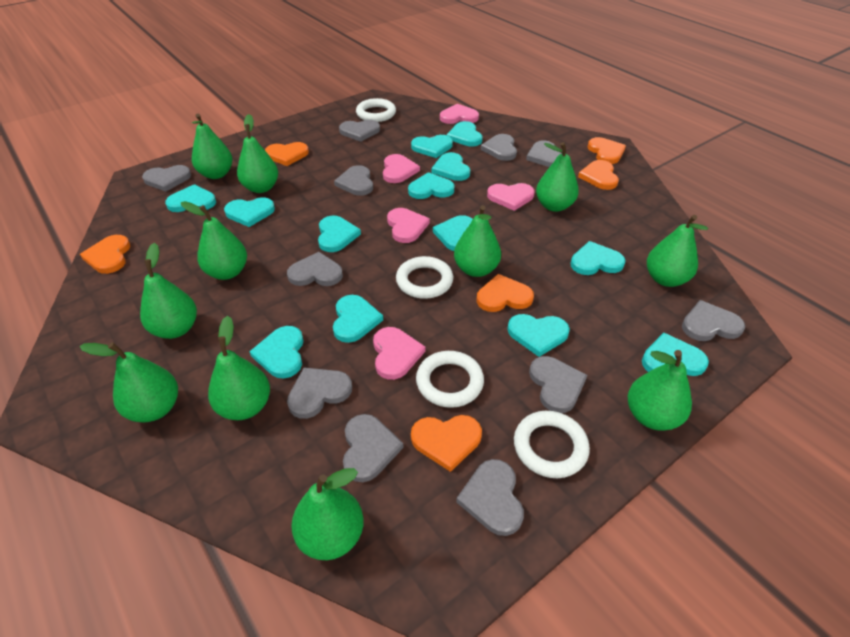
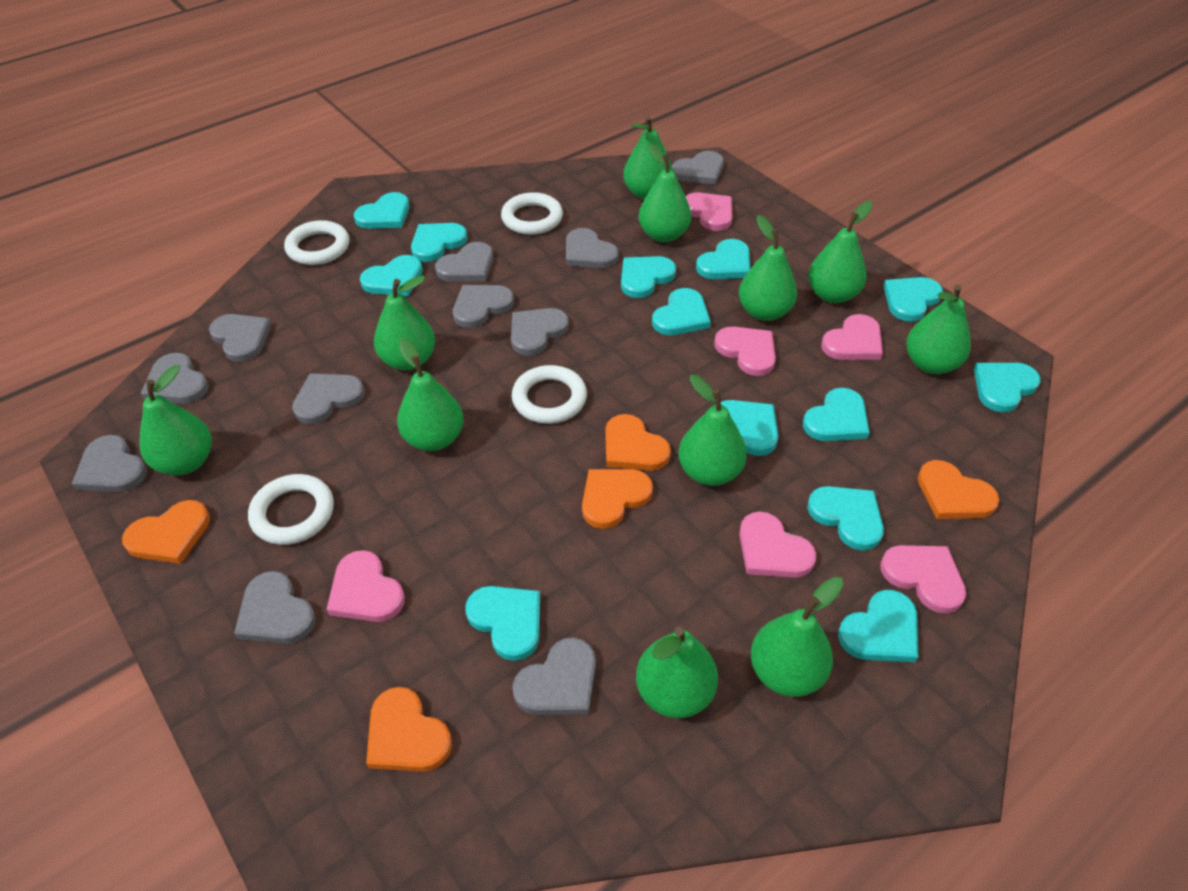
orange heart: 6 -> 5
pink heart: 5 -> 6

